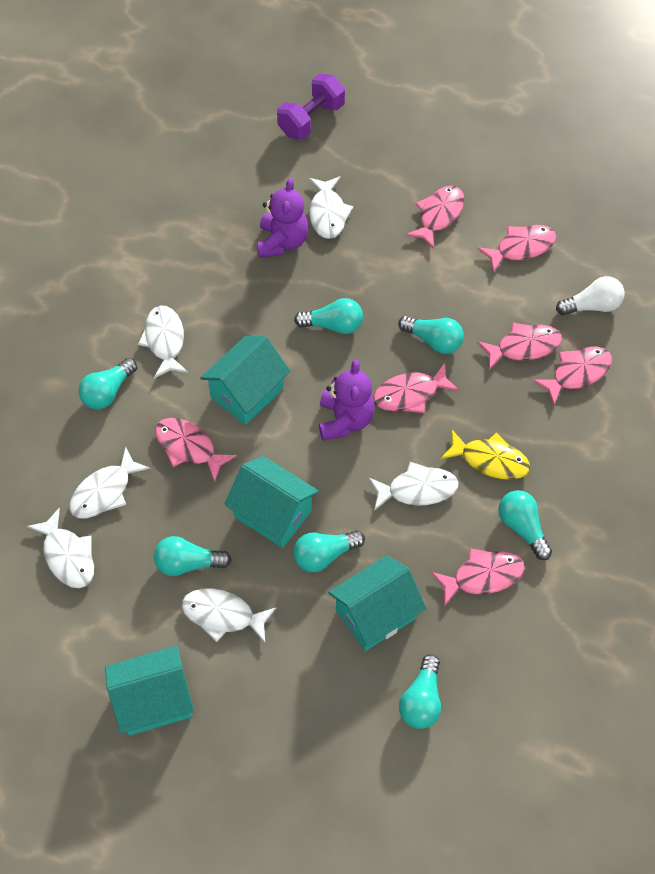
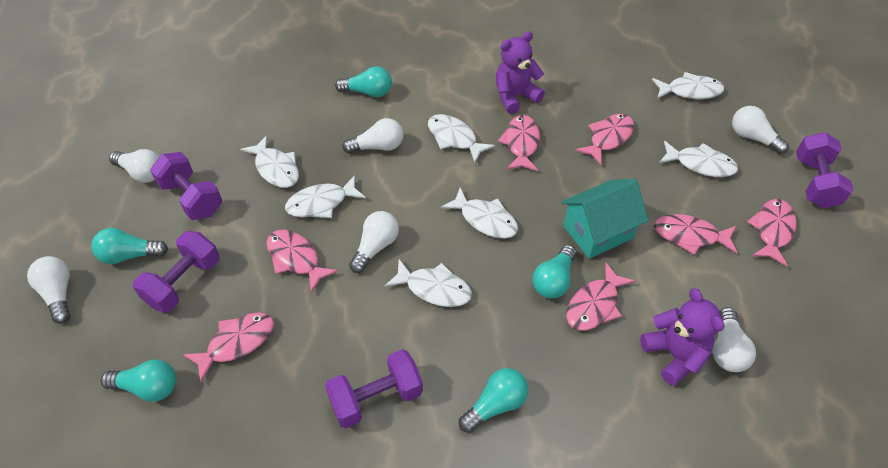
purple dumbbell: 1 -> 4
turquoise house: 4 -> 1
turquoise light bulb: 7 -> 5
white fish: 6 -> 7
white light bulb: 1 -> 6
yellow fish: 1 -> 0

